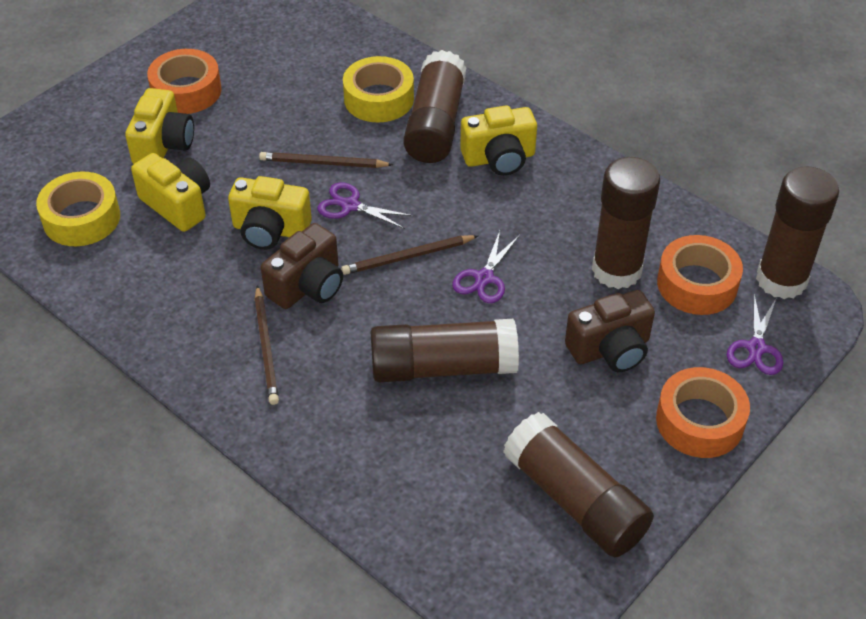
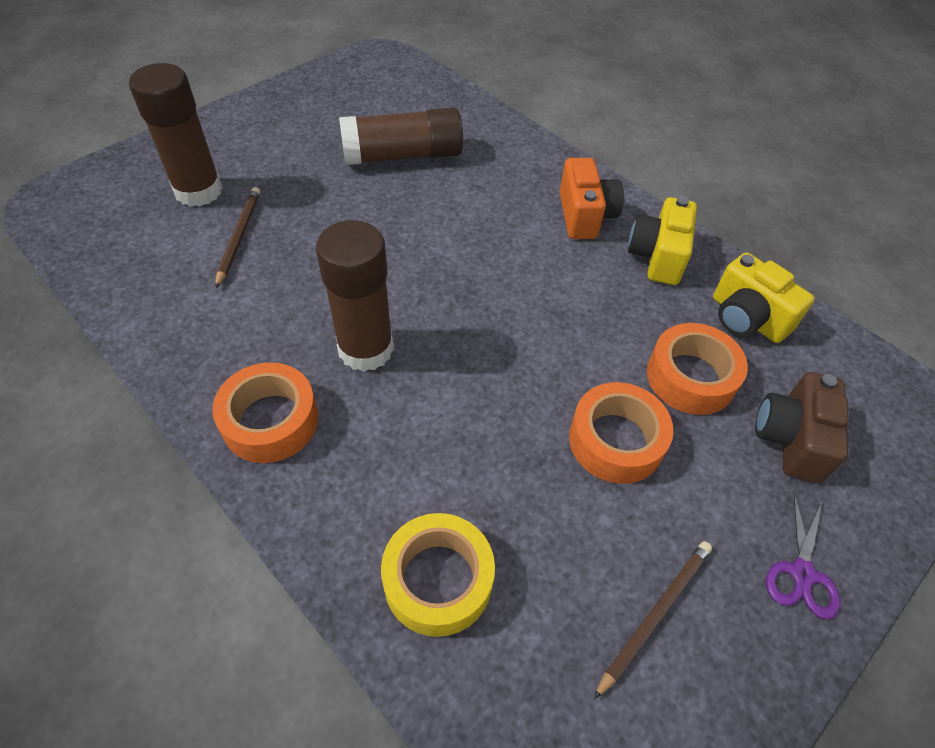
brown camera: 2 -> 1
brown glue stick: 5 -> 3
brown pencil: 3 -> 2
orange camera: 0 -> 1
purple scissors: 3 -> 1
yellow camera: 4 -> 2
yellow tape: 2 -> 1

